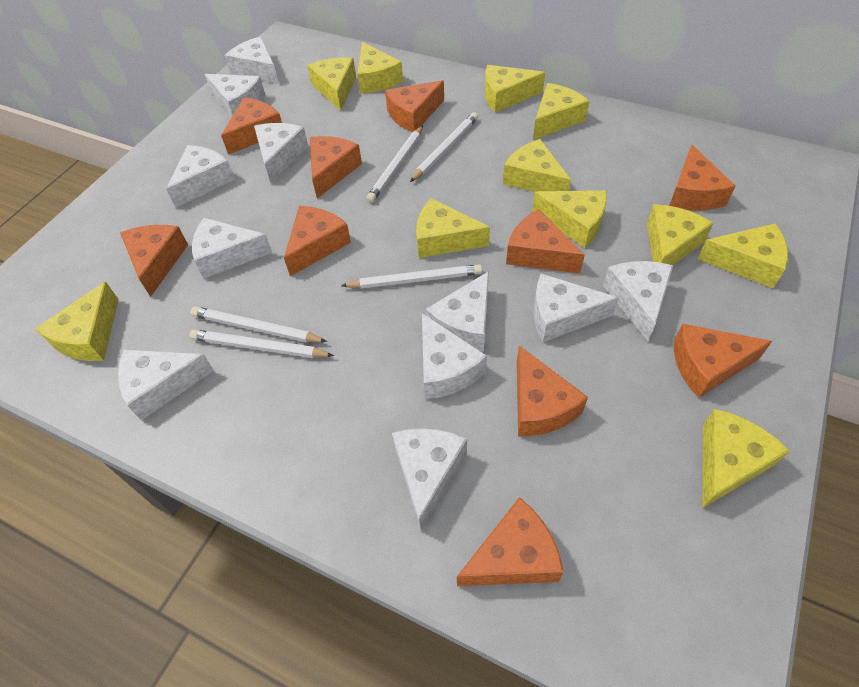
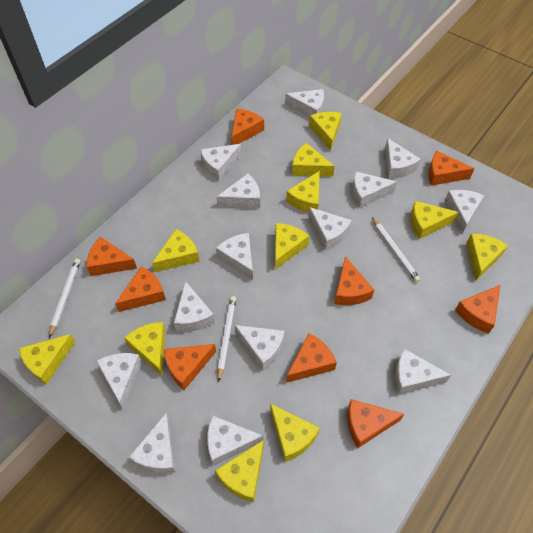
orange cheese: 10 -> 9
white cheese: 11 -> 14
white pencil: 5 -> 3

